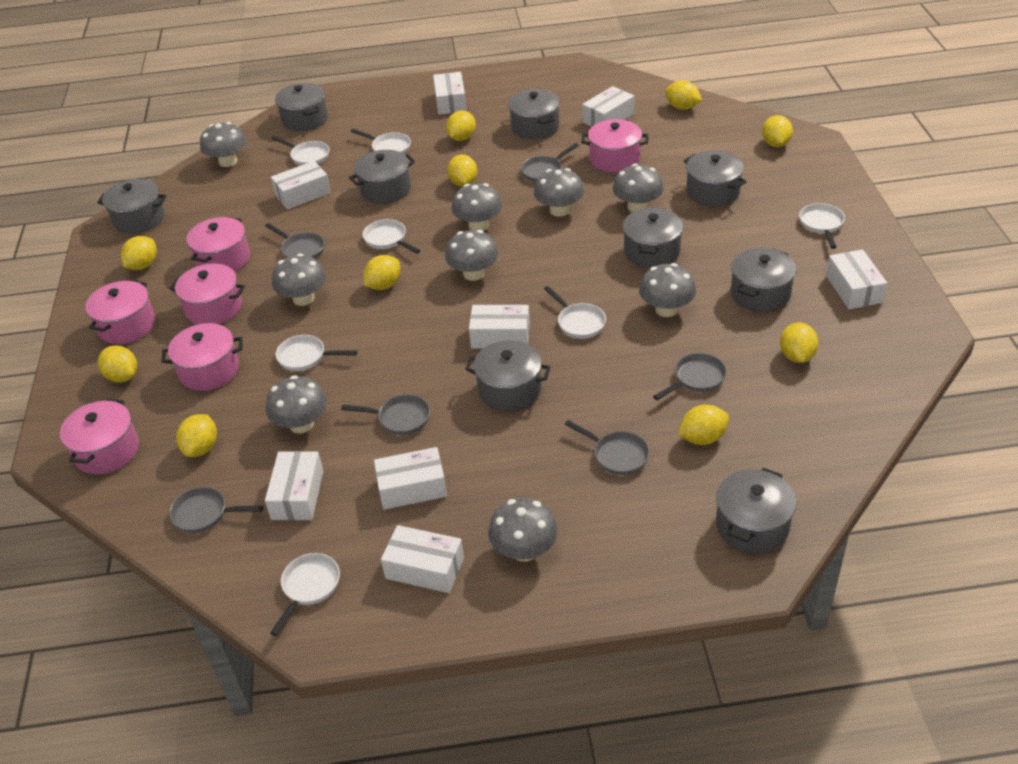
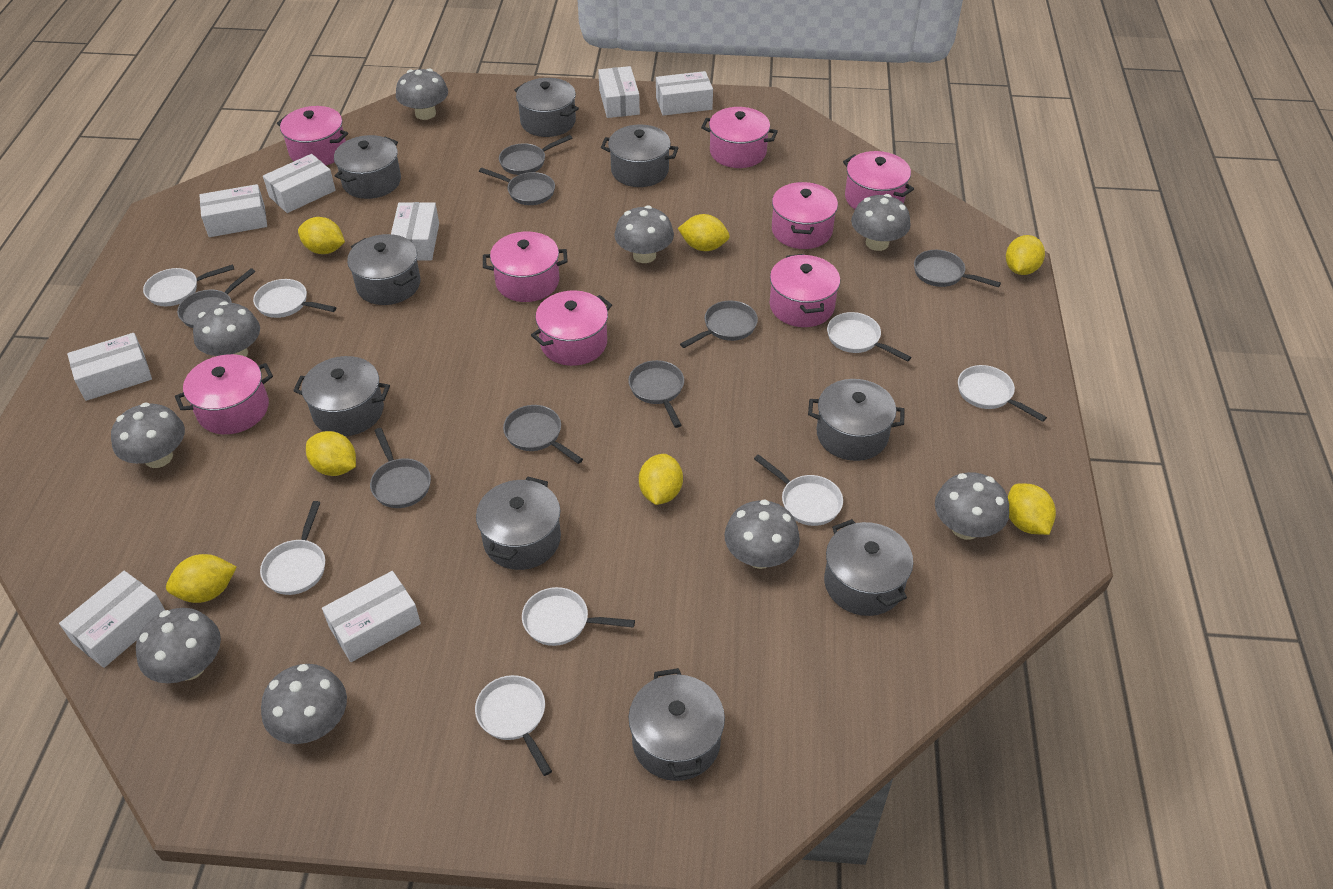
grey pan: 6 -> 8
pink pot: 6 -> 8
white pan: 7 -> 8
yellow lemon: 10 -> 7

